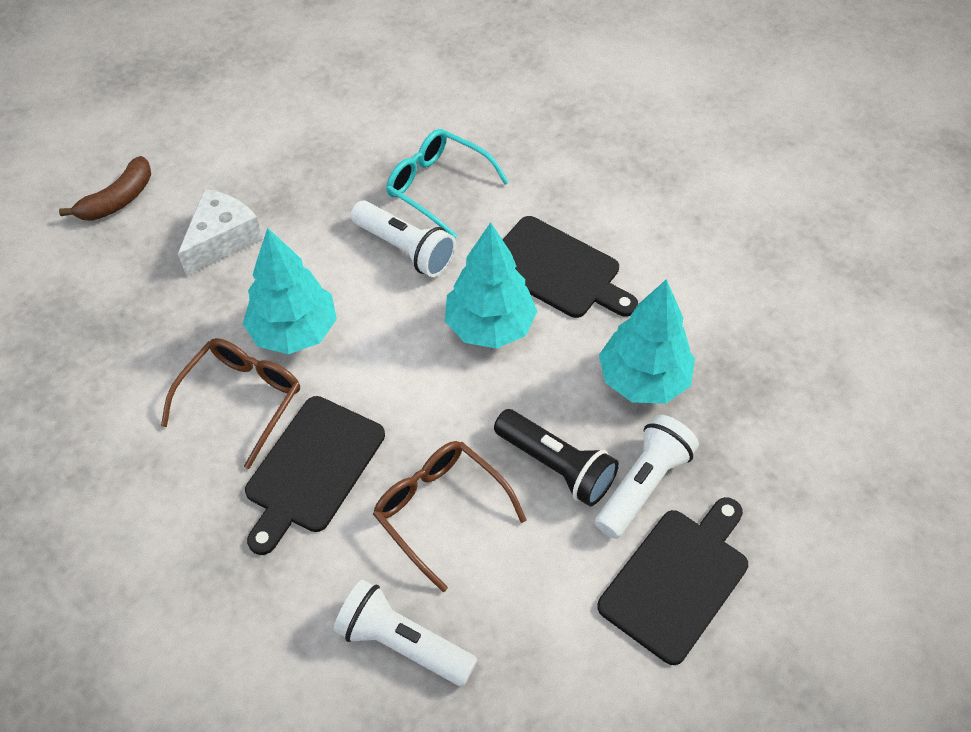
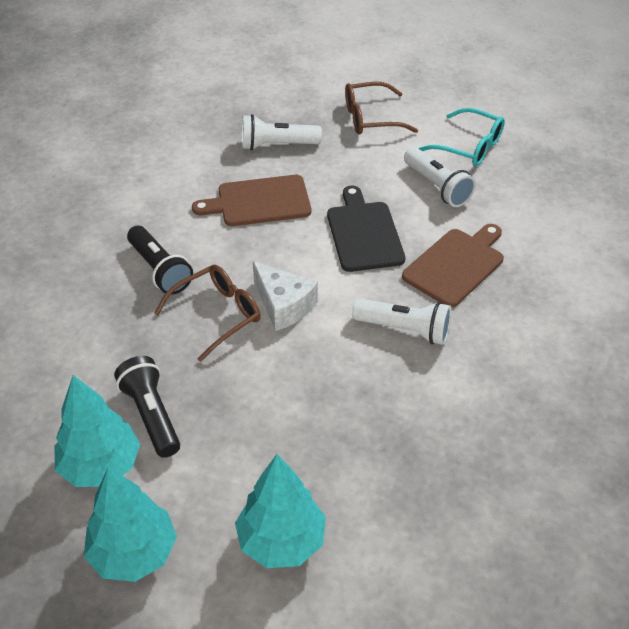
black cutting board: 3 -> 1
black flashlight: 1 -> 2
brown banana: 1 -> 0
brown cutting board: 0 -> 2

